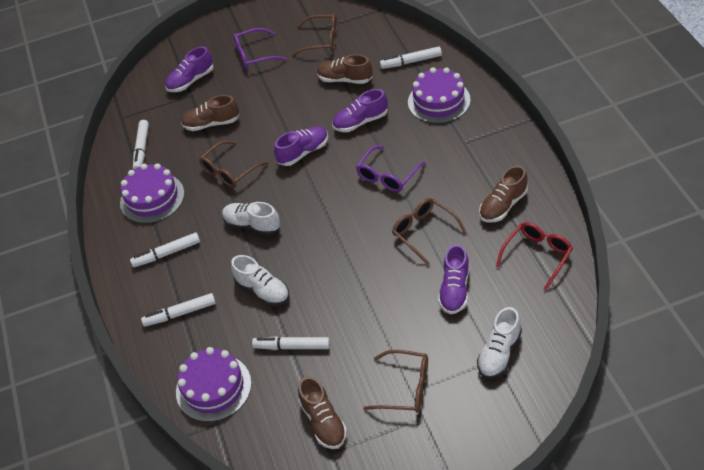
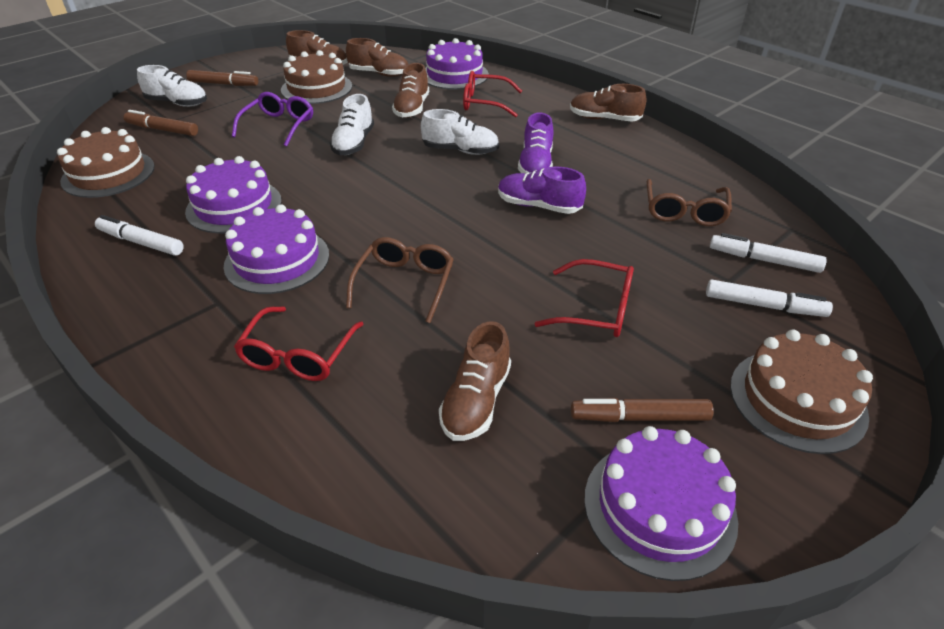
brown cake: 0 -> 3
brown glasses: 4 -> 2
brown marker: 0 -> 3
brown shoe: 4 -> 5
purple cake: 3 -> 4
purple glasses: 2 -> 1
purple shoe: 4 -> 2
red glasses: 1 -> 3
white marker: 5 -> 3

